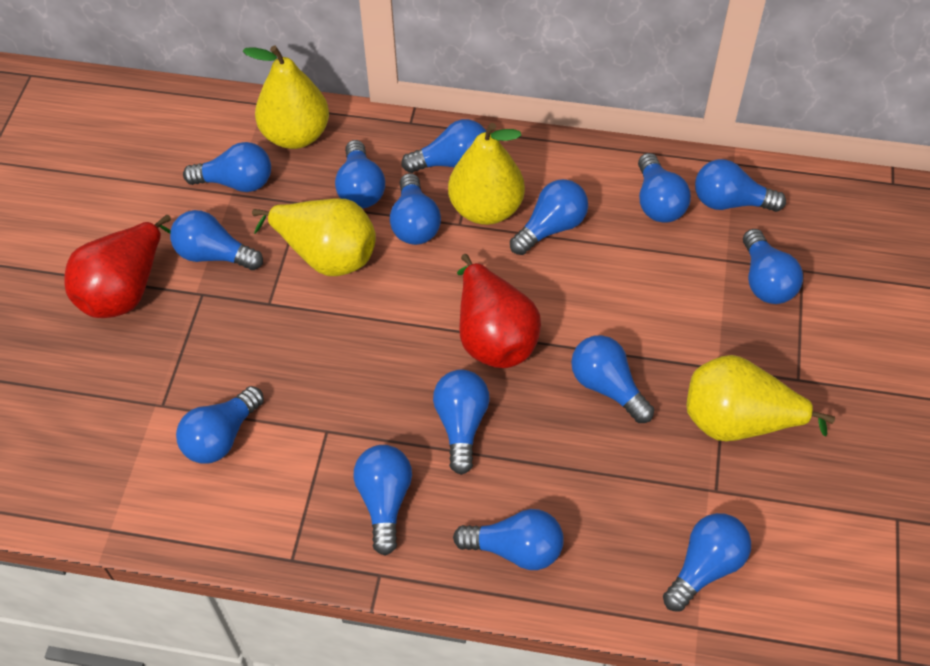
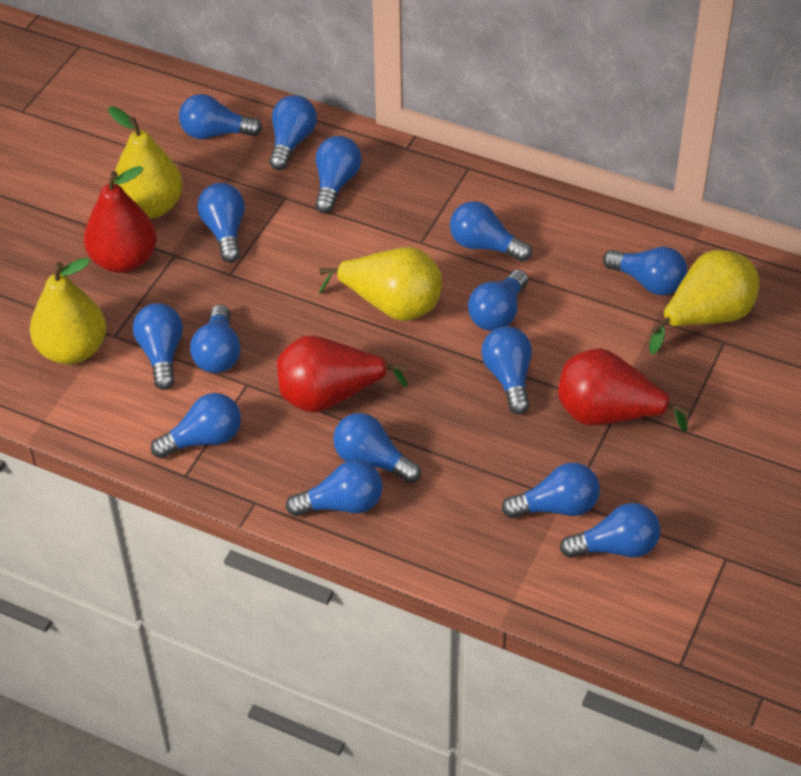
red pear: 2 -> 3

